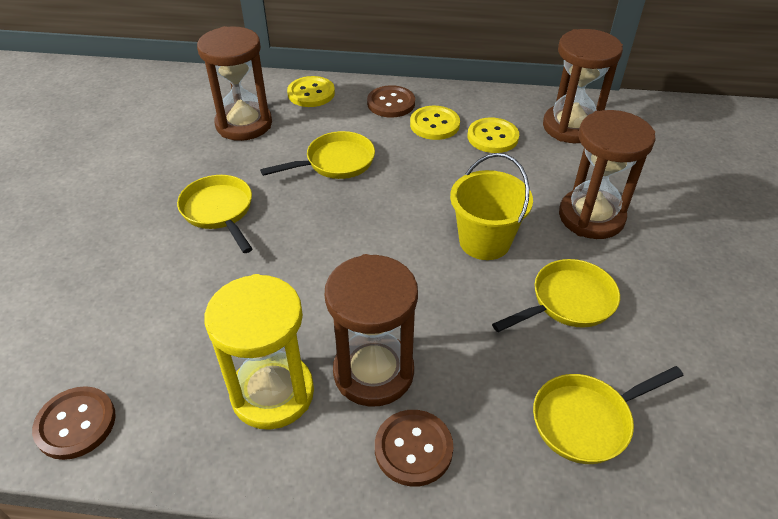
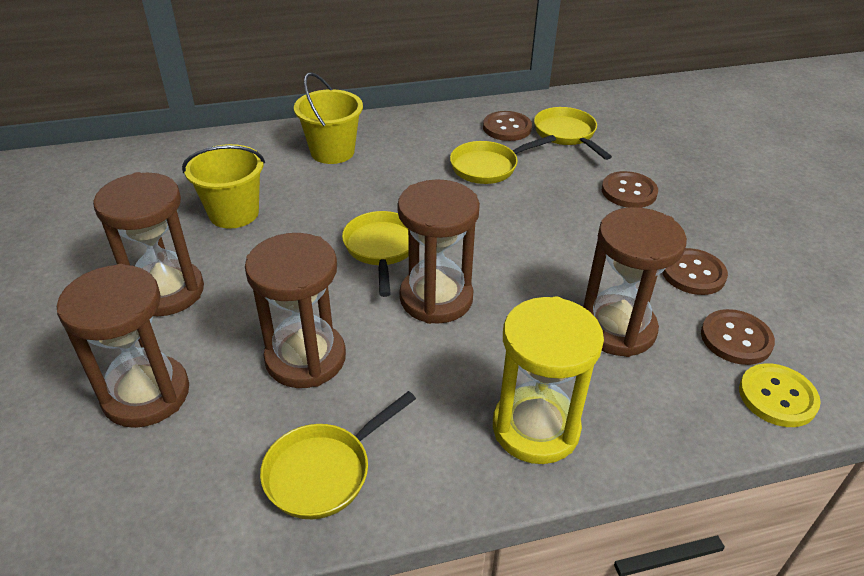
brown button: 3 -> 4
brown hourglass: 4 -> 5
yellow bucket: 1 -> 2
yellow button: 3 -> 1

